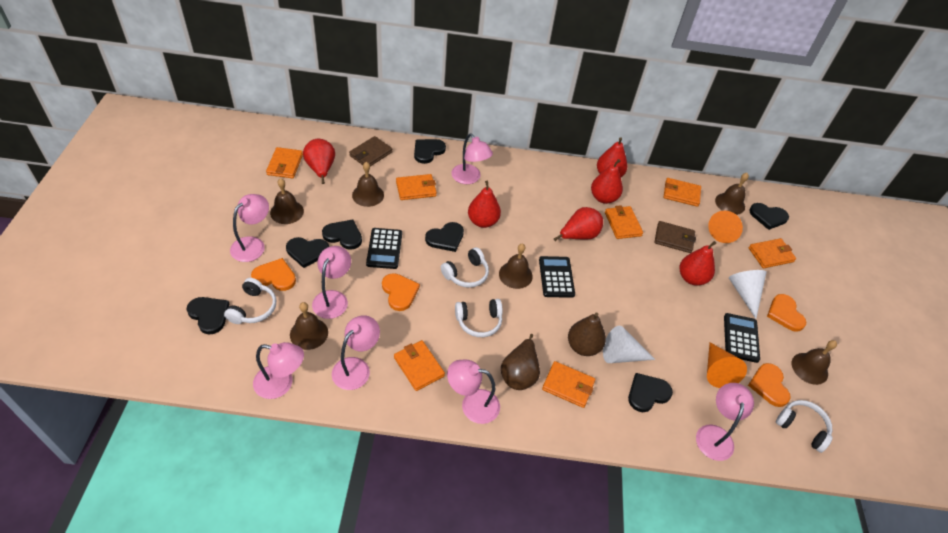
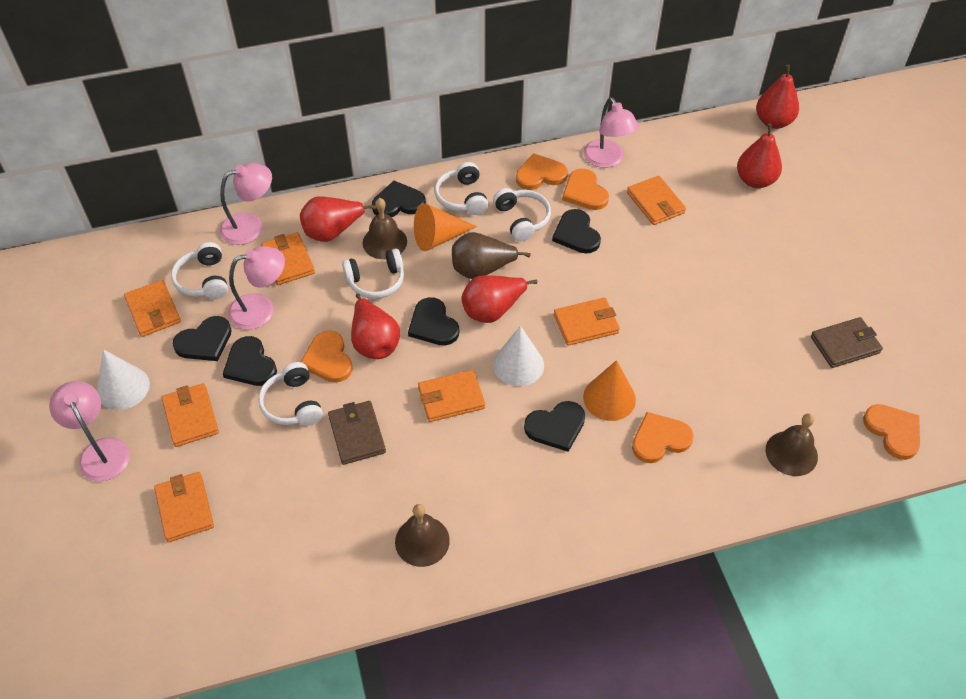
black calculator: 3 -> 0
black heart: 7 -> 6
brown bell: 6 -> 3
brown pear: 2 -> 1
orange heart: 4 -> 5
pink lamp: 7 -> 4
red pear: 6 -> 5
white headphones: 4 -> 5

